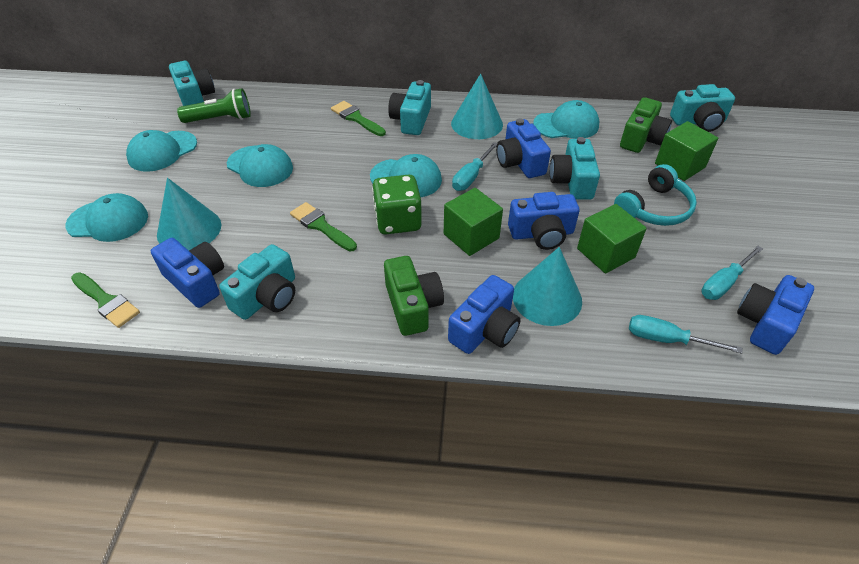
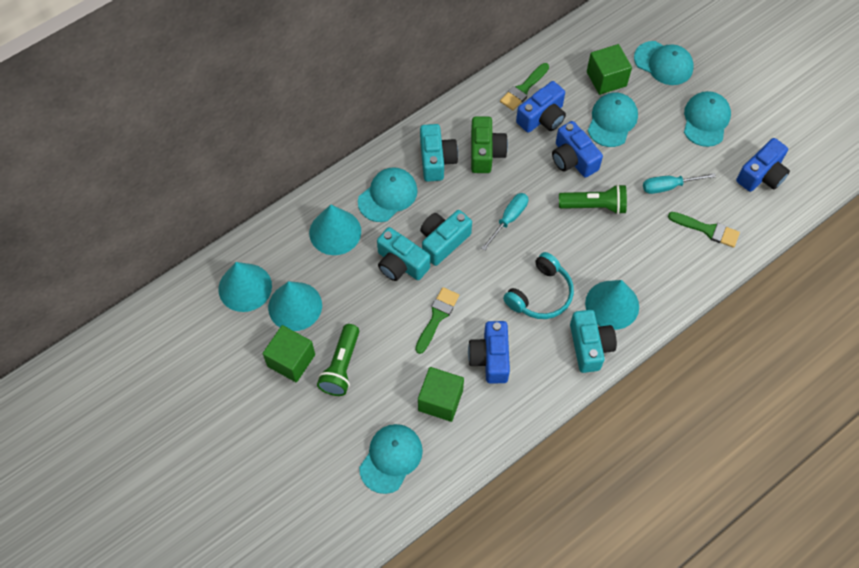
blue camera: 5 -> 4
green camera: 2 -> 1
green dice: 1 -> 0
green flashlight: 1 -> 2
turquoise camera: 5 -> 4
turquoise cone: 3 -> 4
turquoise screwdriver: 3 -> 2

